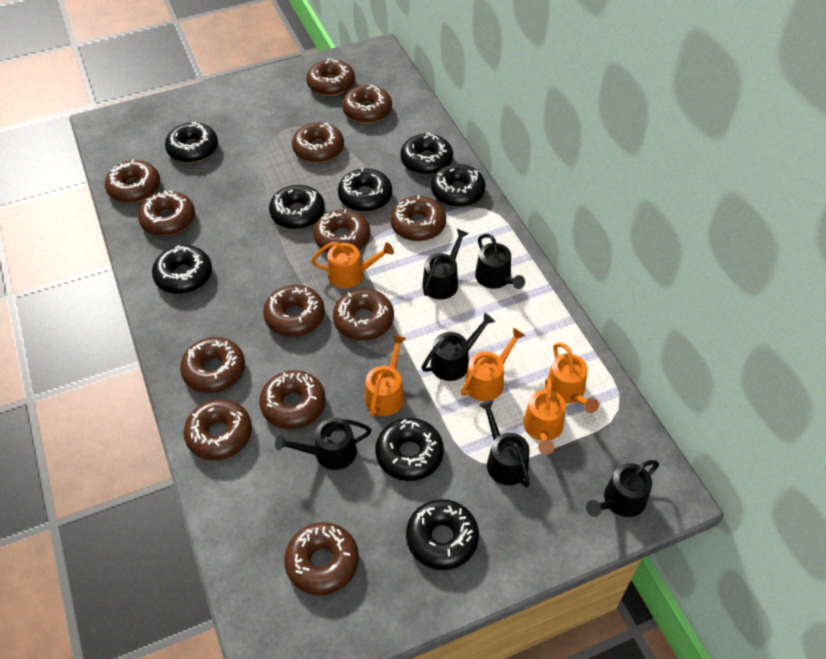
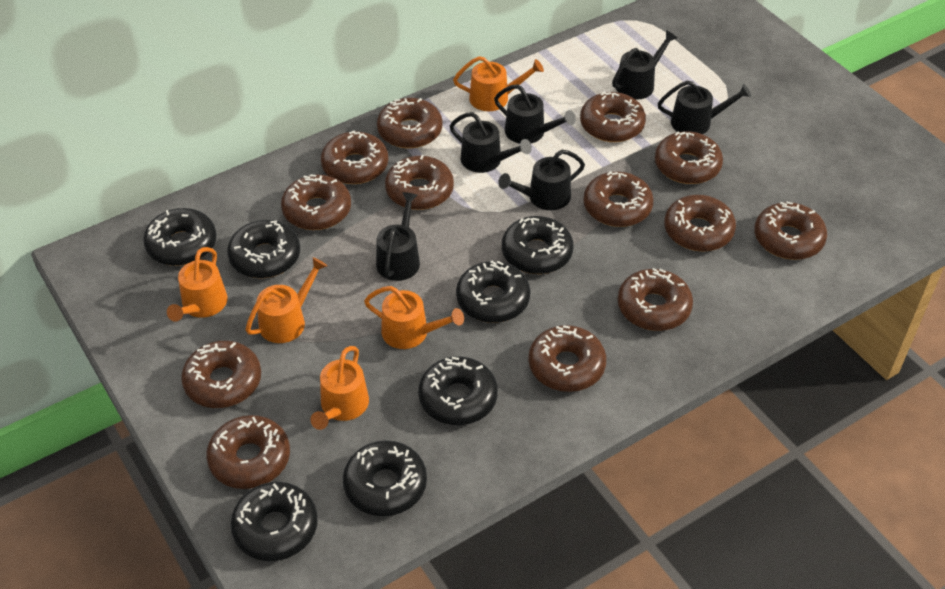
black donut: 8 -> 7

